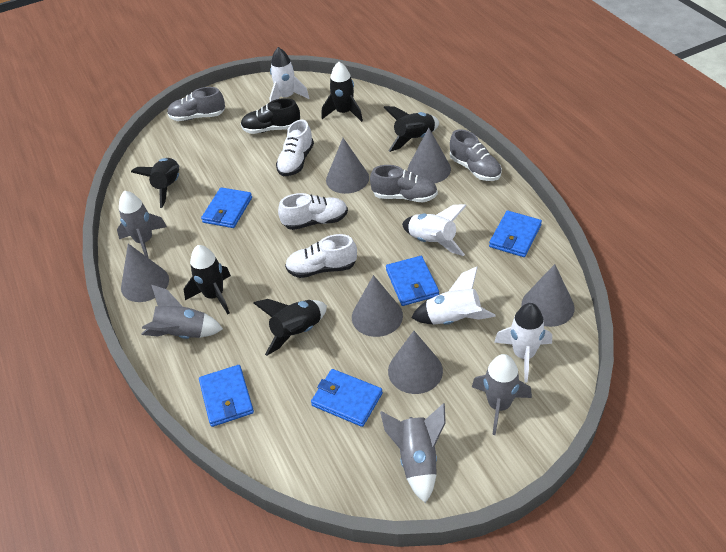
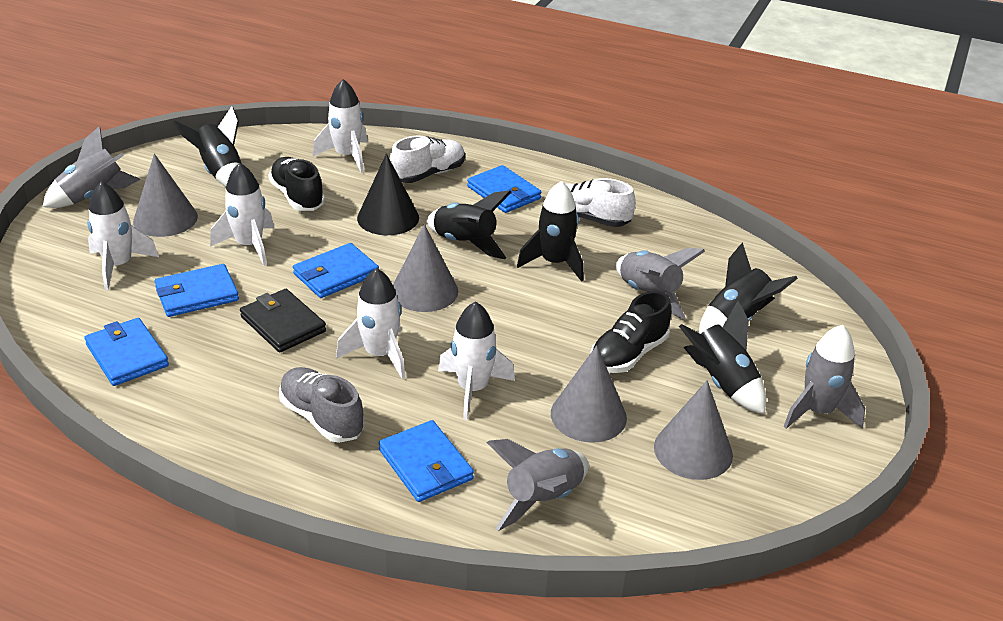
black cone: 0 -> 1
black shoe: 1 -> 2
black wallet: 0 -> 1
grey cone: 6 -> 4
grey shoe: 3 -> 1
white rocket: 4 -> 5
white shoe: 3 -> 2

